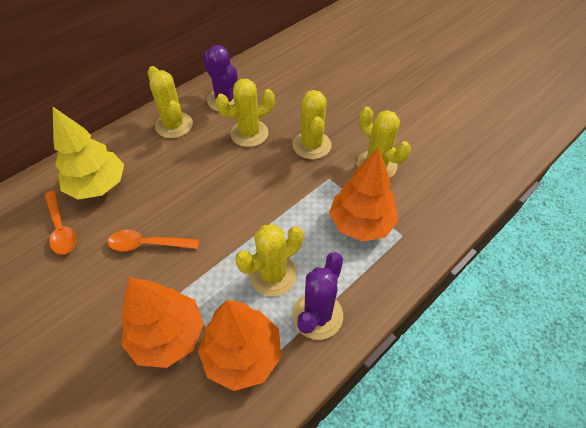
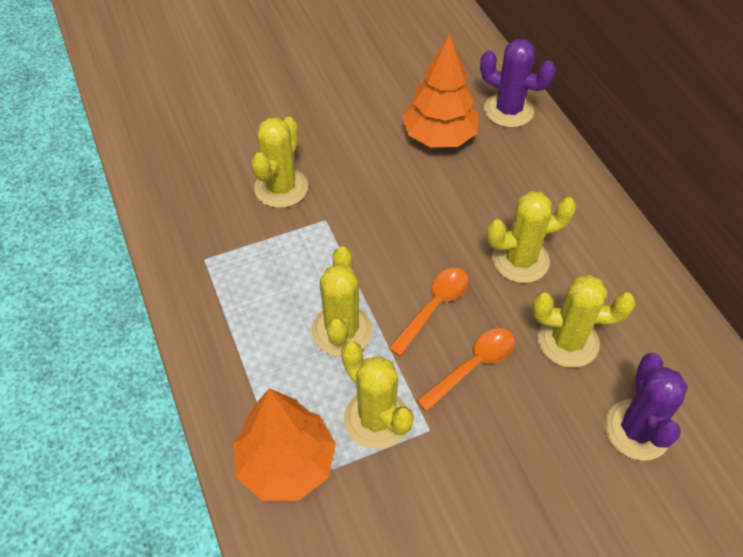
orange tree: 3 -> 2
yellow tree: 1 -> 0

